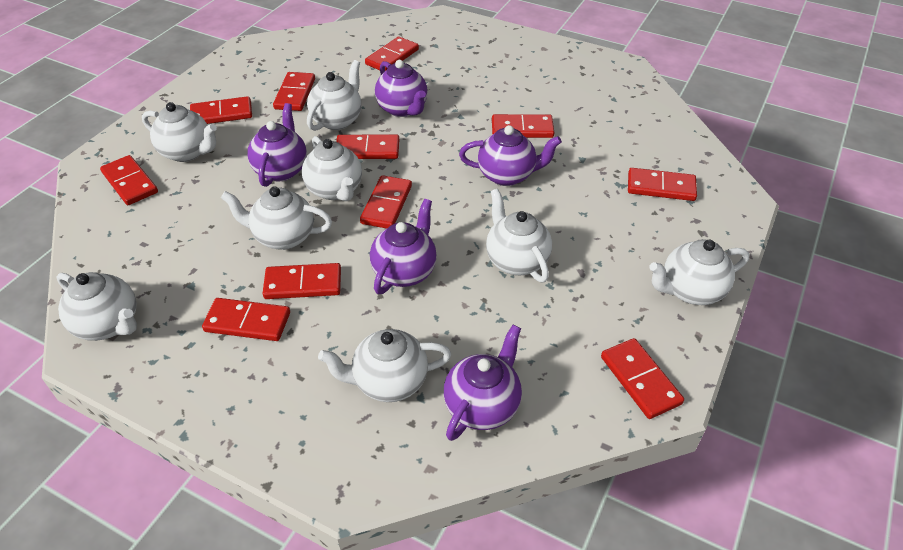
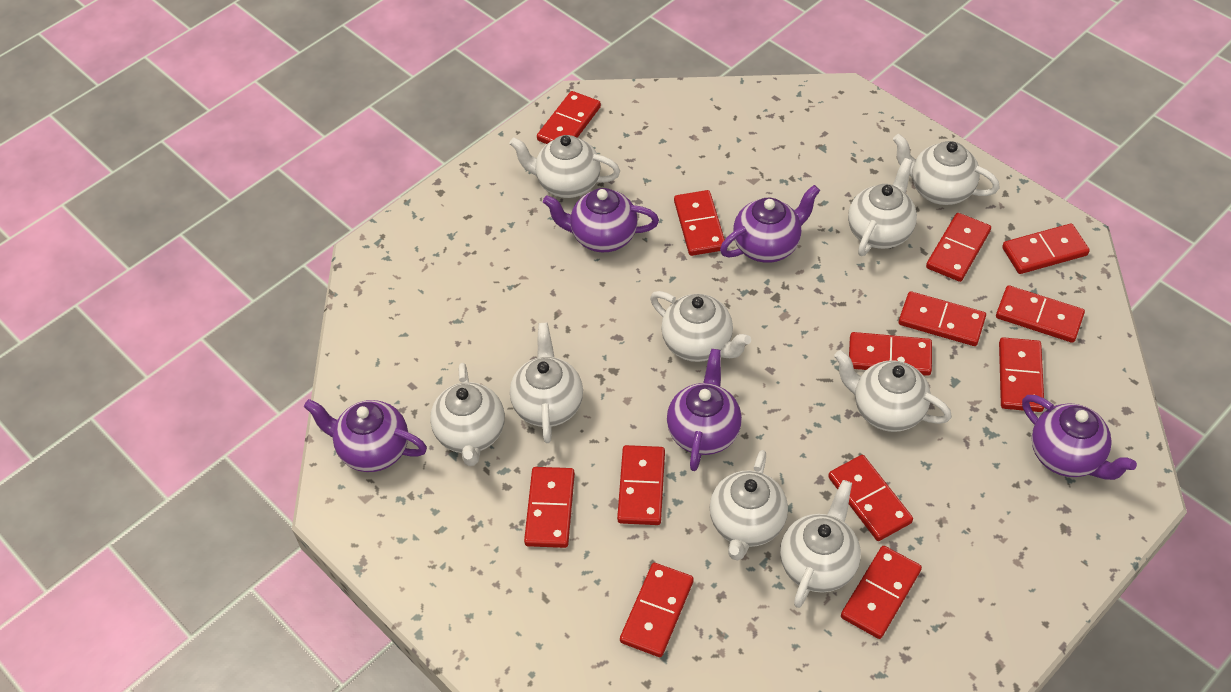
red domino: 11 -> 13
white teapot: 8 -> 9

